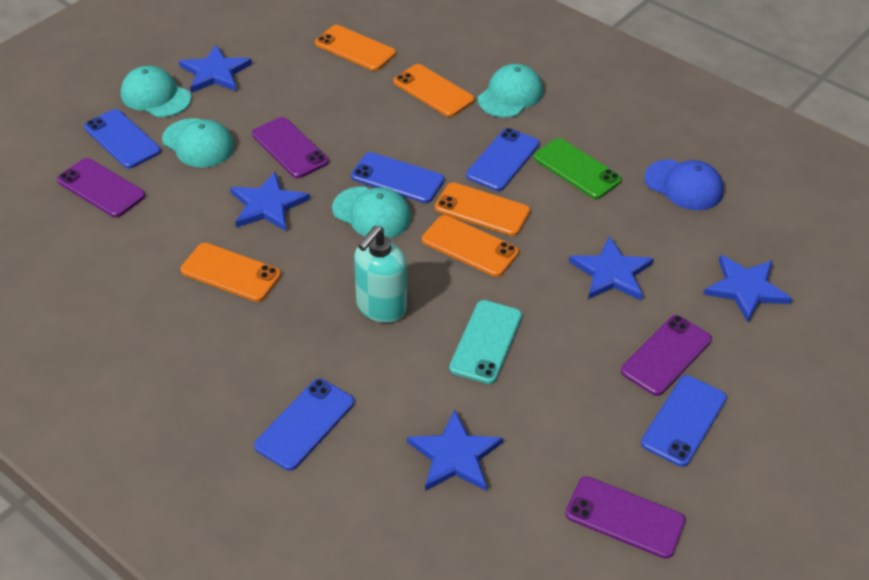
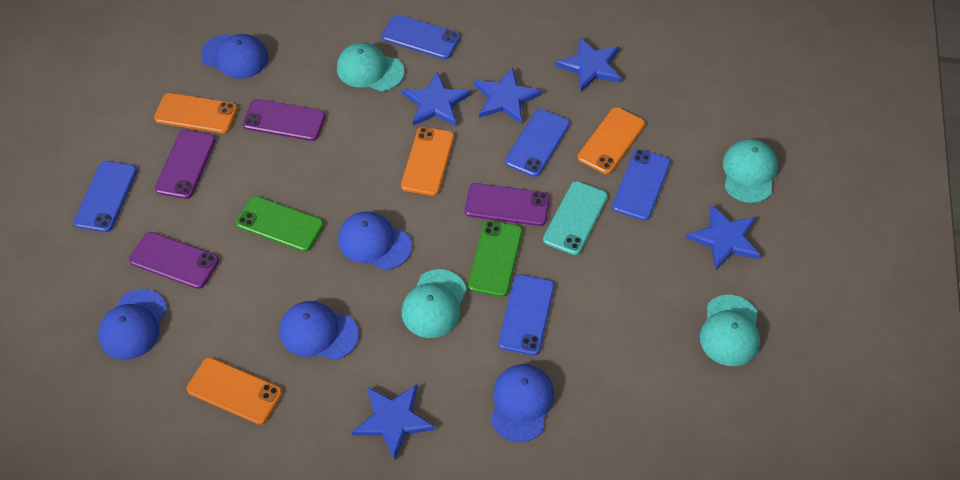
blue cap: 1 -> 5
green phone: 1 -> 2
orange phone: 5 -> 4
turquoise soap dispenser: 1 -> 0

